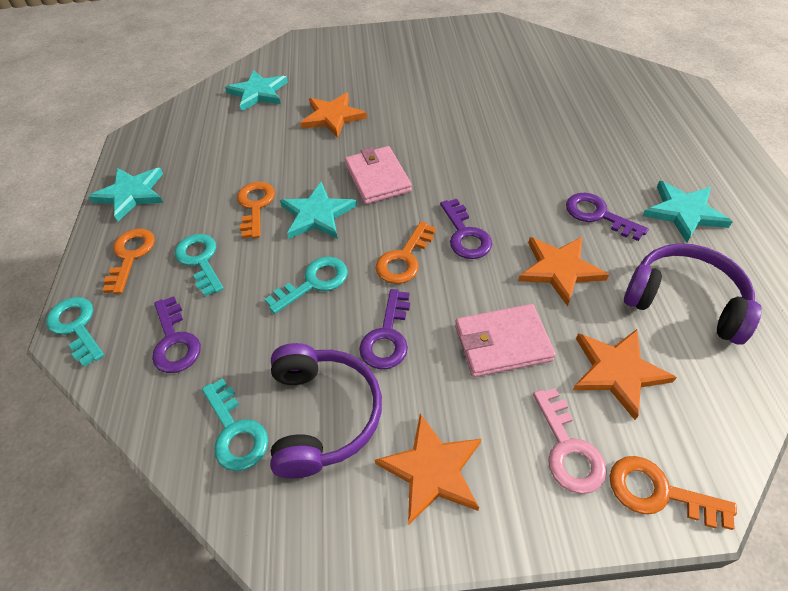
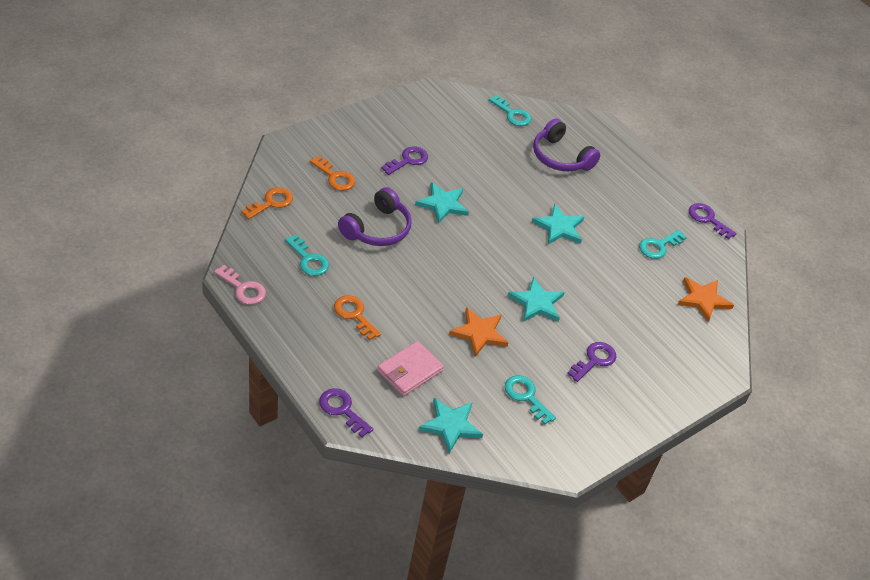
orange key: 4 -> 3
orange star: 4 -> 2
pink wallet: 2 -> 1

